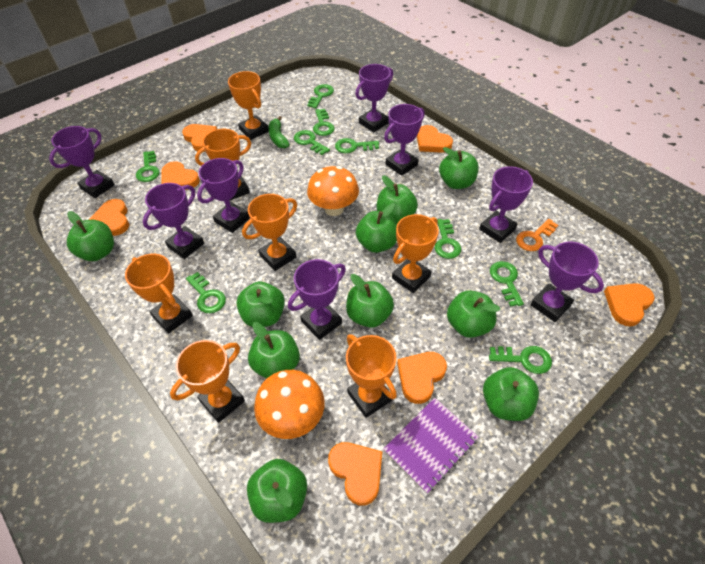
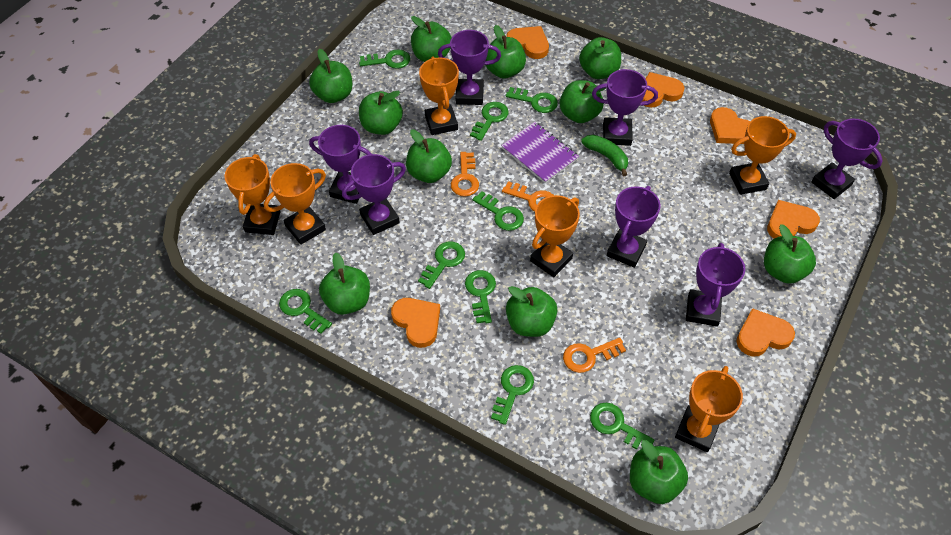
green apple: 10 -> 11
orange heart: 7 -> 6
orange key: 1 -> 3
orange mushroom: 2 -> 0
orange trophy: 7 -> 6
purple trophy: 8 -> 7

